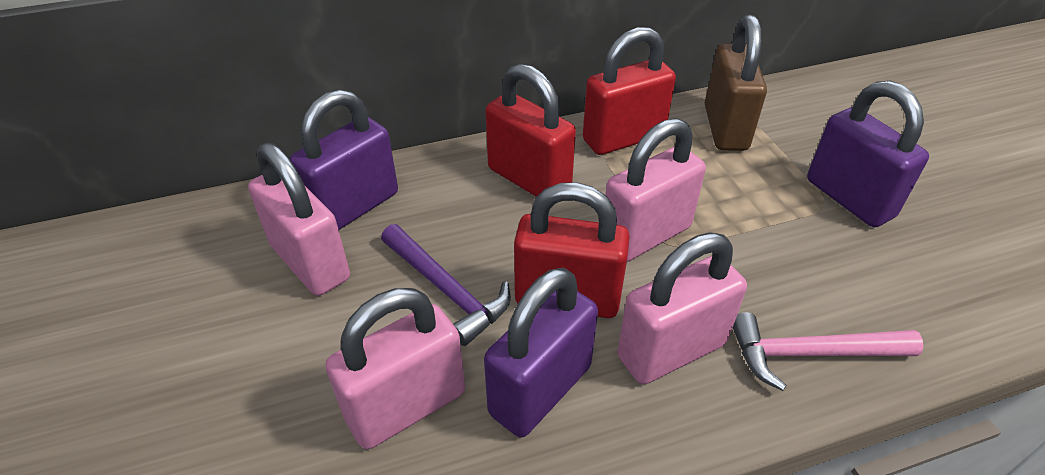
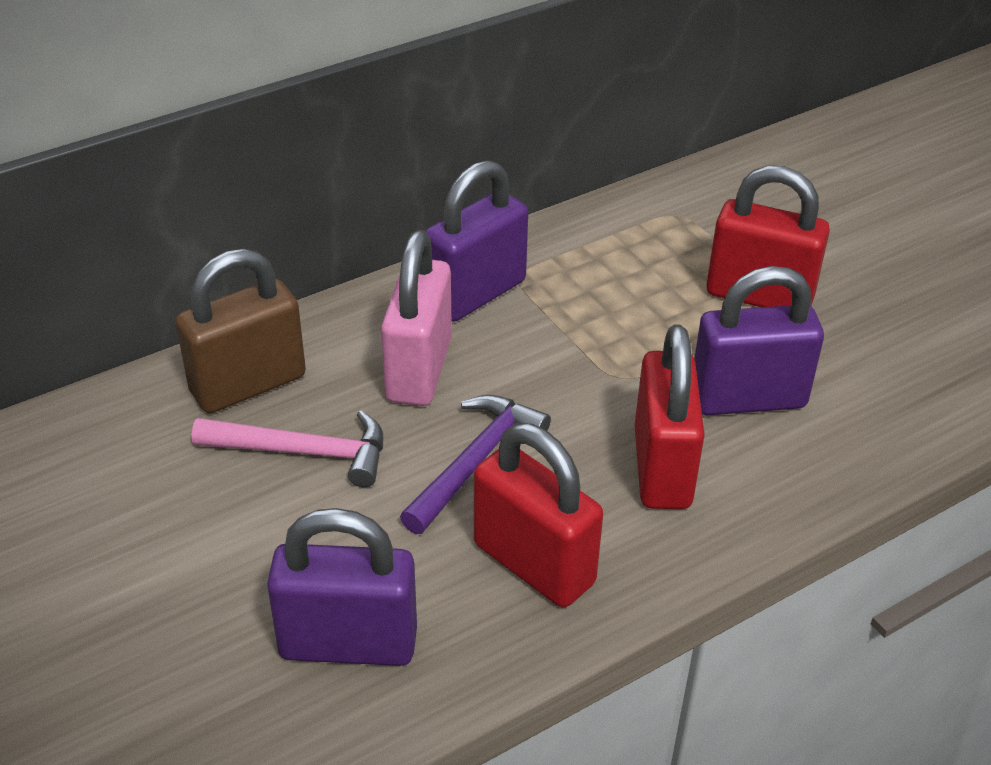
pink padlock: 4 -> 1

